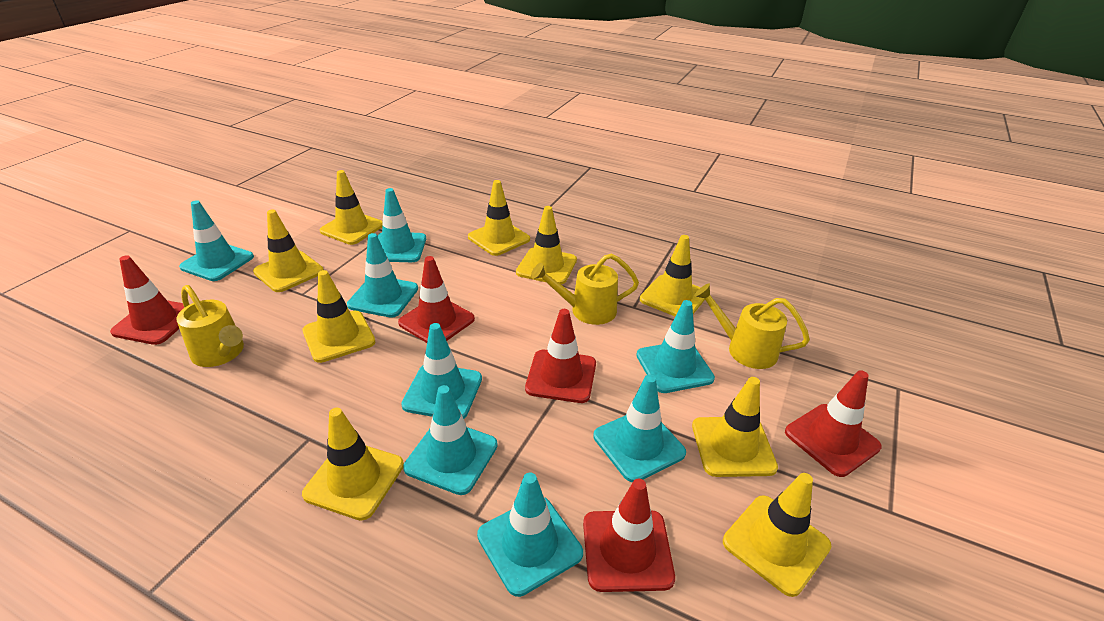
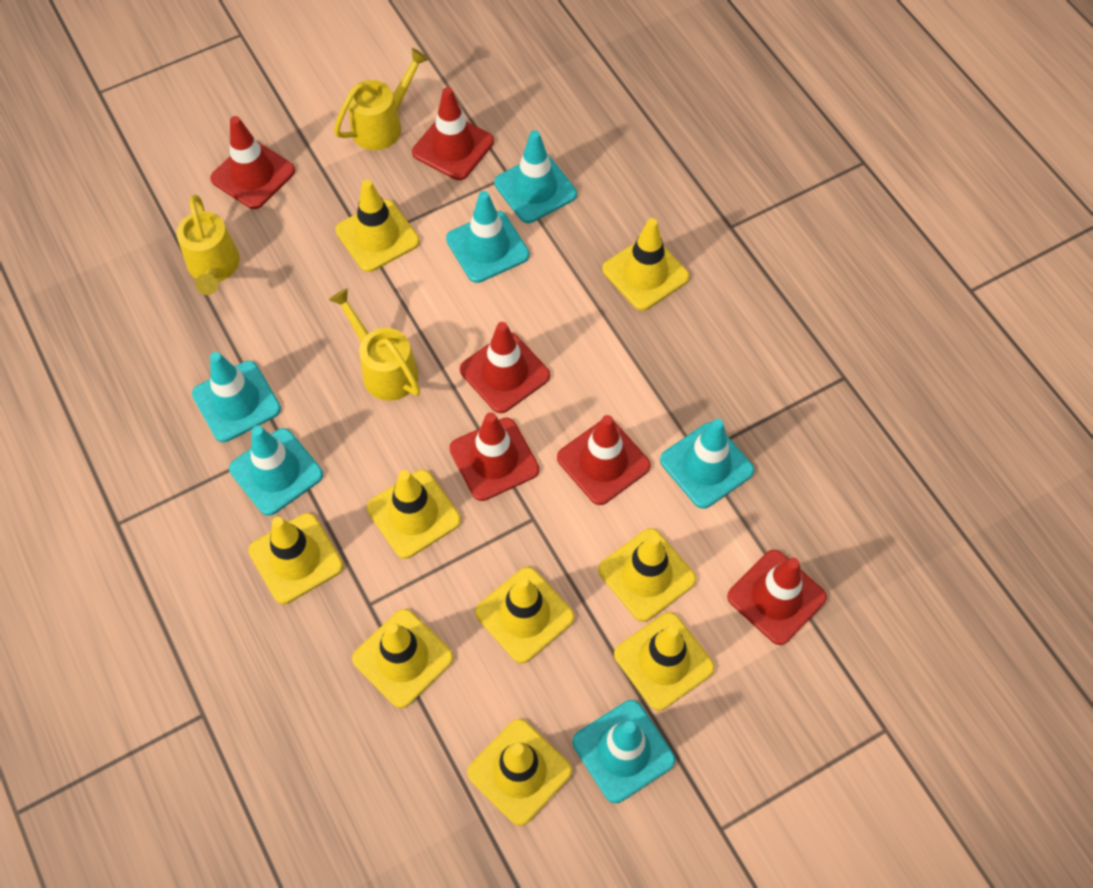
red traffic cone: 5 -> 6
turquoise traffic cone: 8 -> 6

